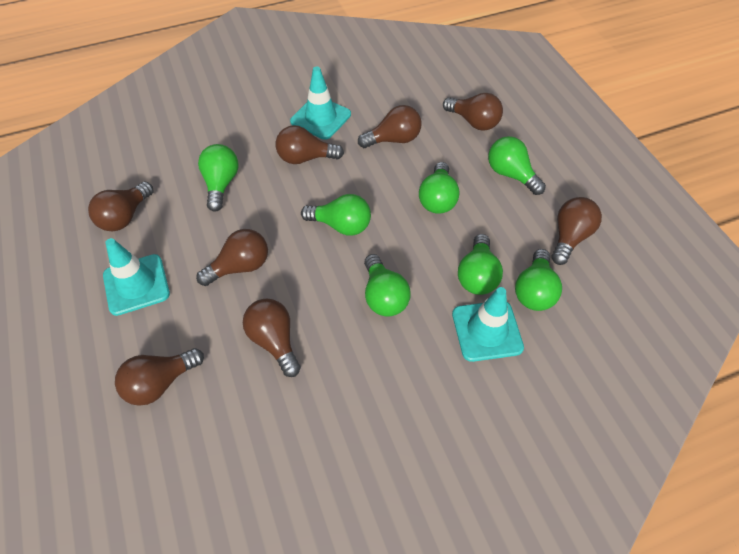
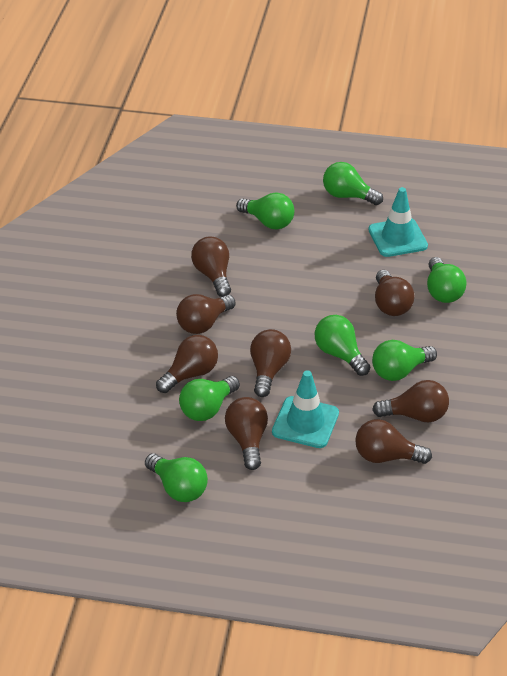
turquoise traffic cone: 3 -> 2

